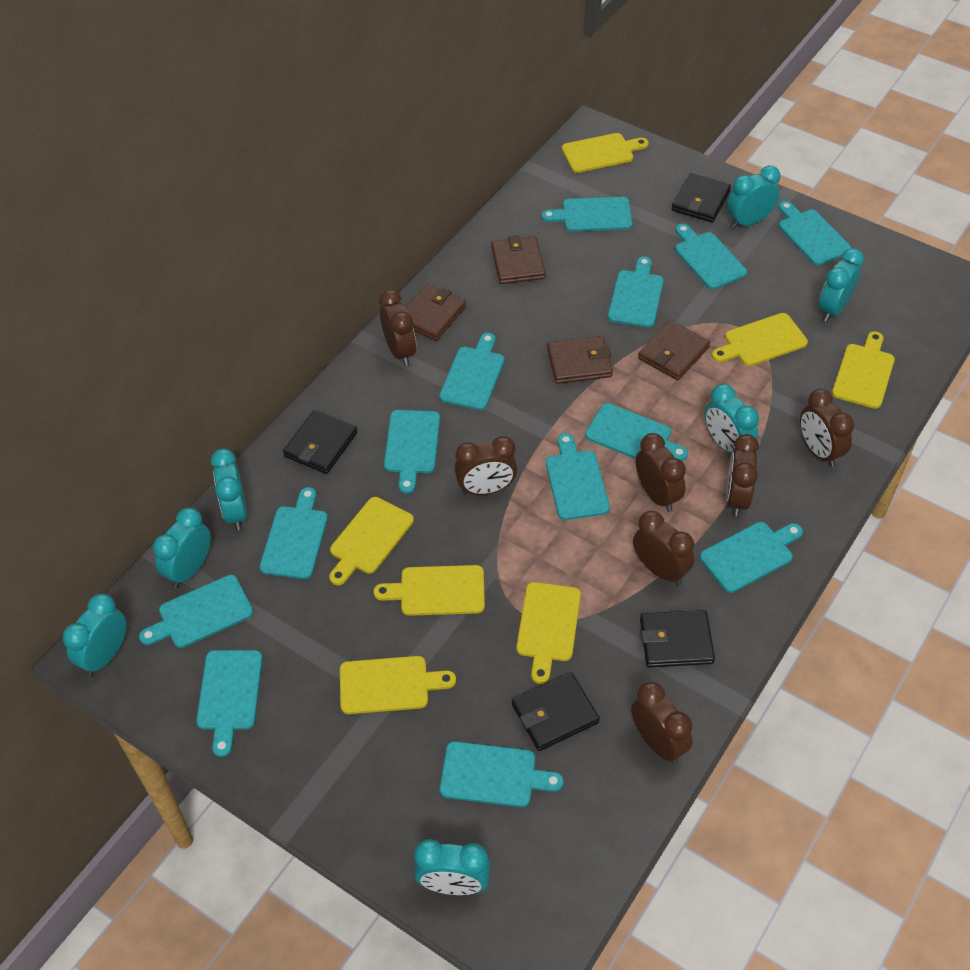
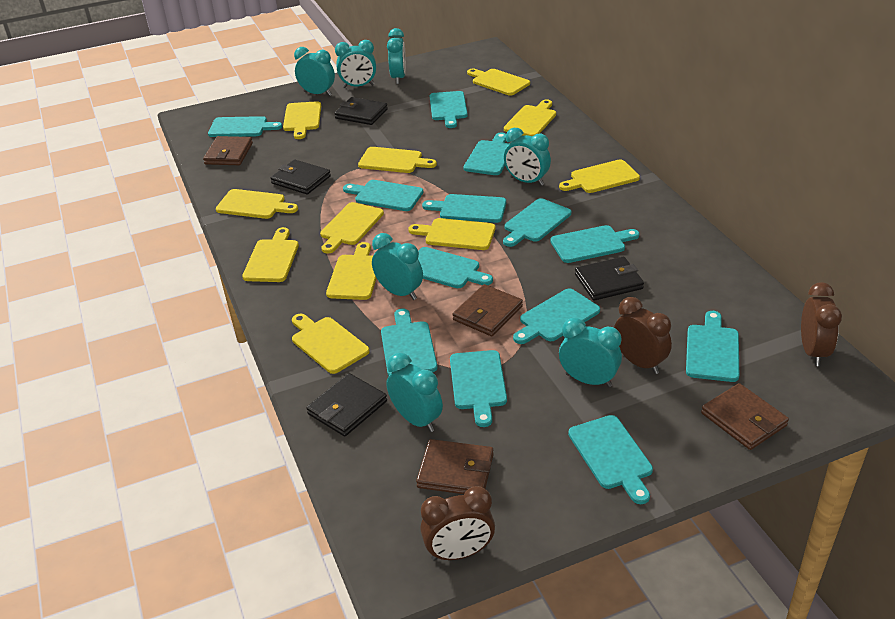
brown clock: 7 -> 3
yellow cutting board: 7 -> 11

